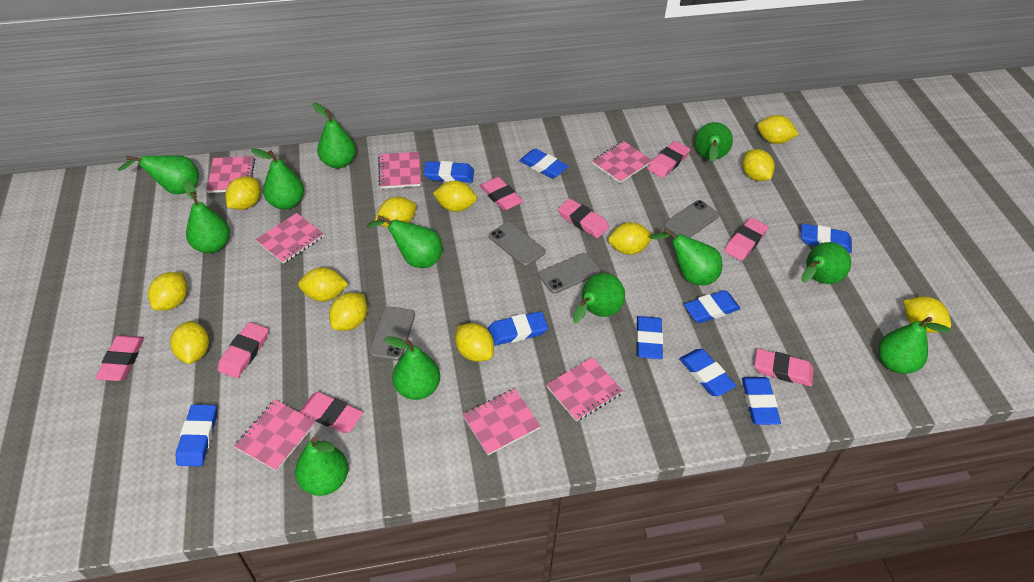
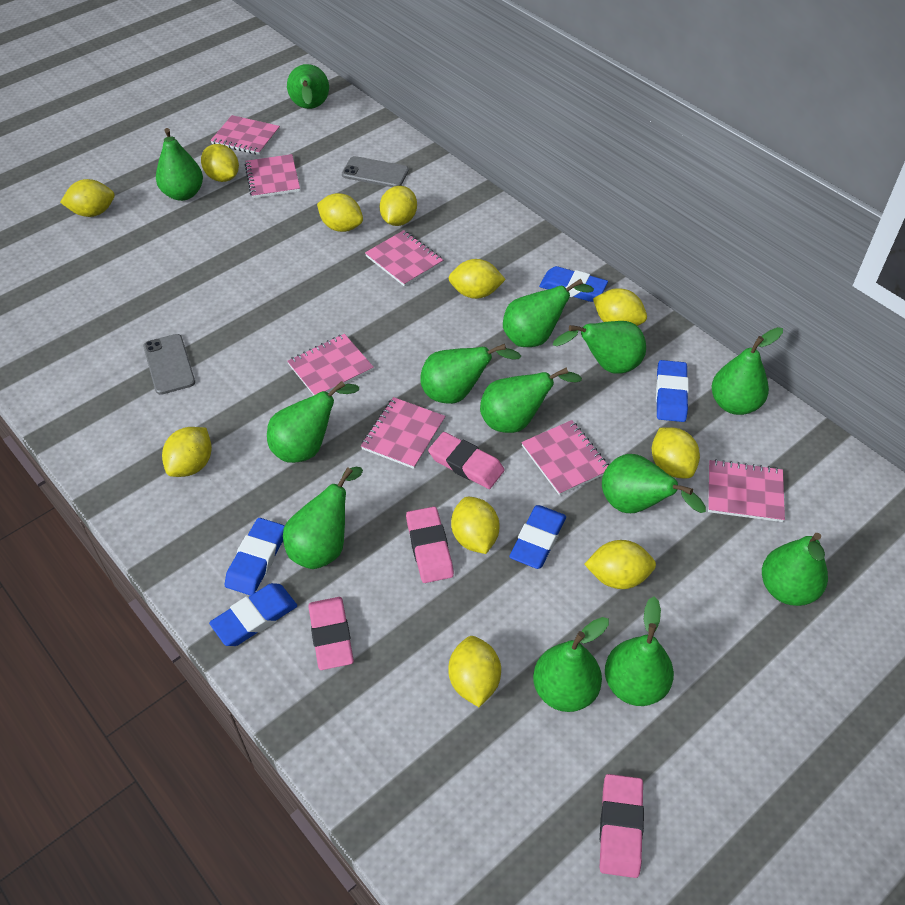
blue eraser: 9 -> 5
green pear: 12 -> 13
grey phone: 4 -> 2
pink eraser: 8 -> 4
yellow lemon: 12 -> 11

